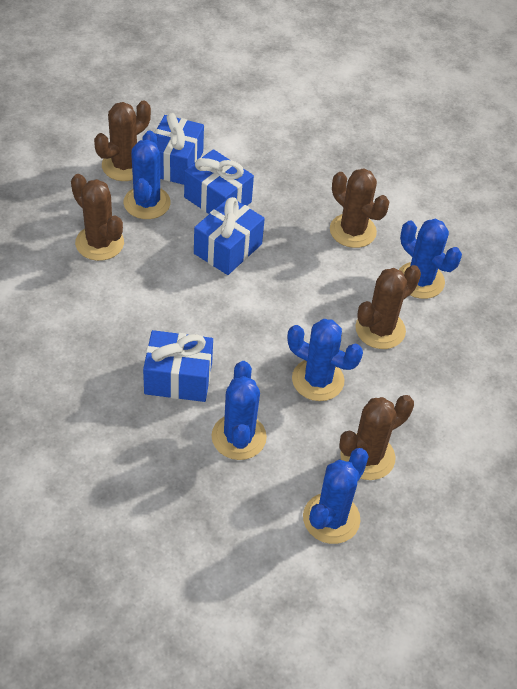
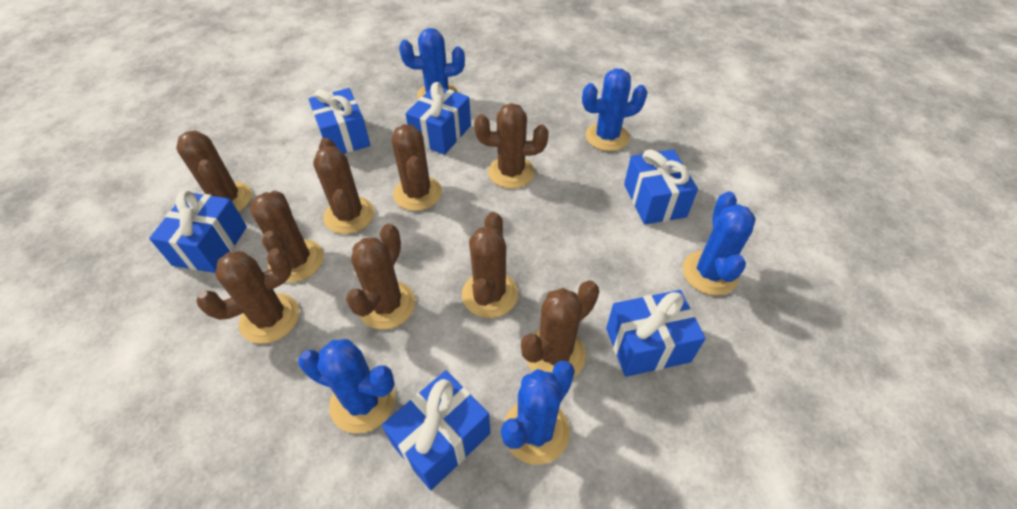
blue gift: 4 -> 6
brown cactus: 5 -> 9

